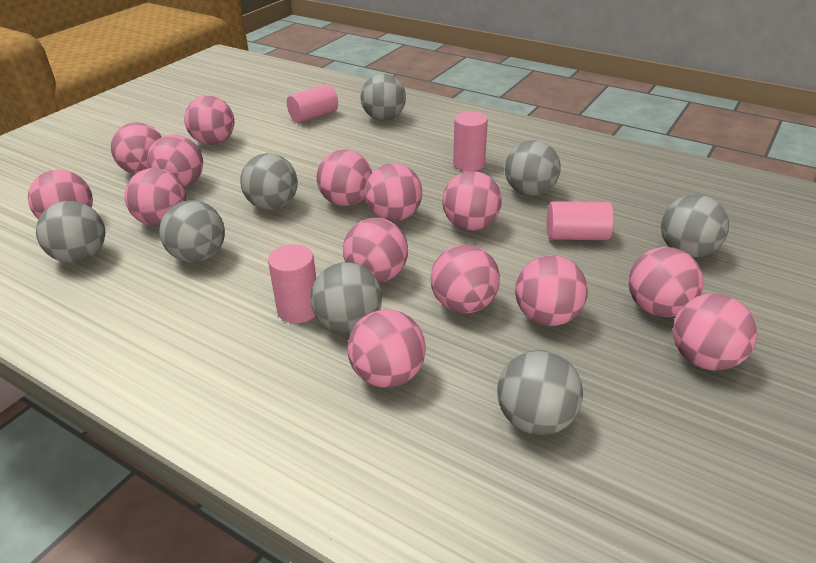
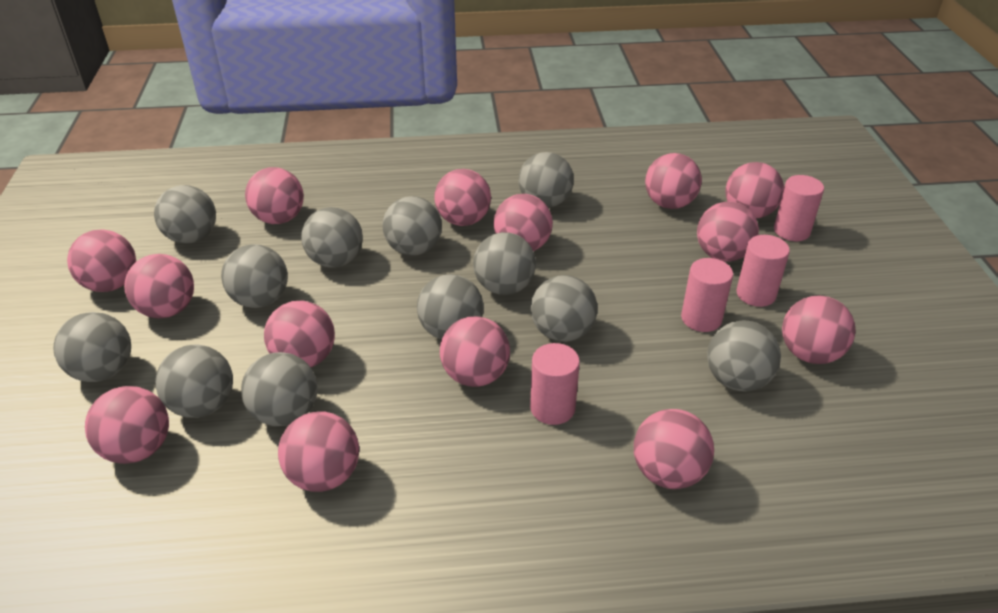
grey ball: 8 -> 12

